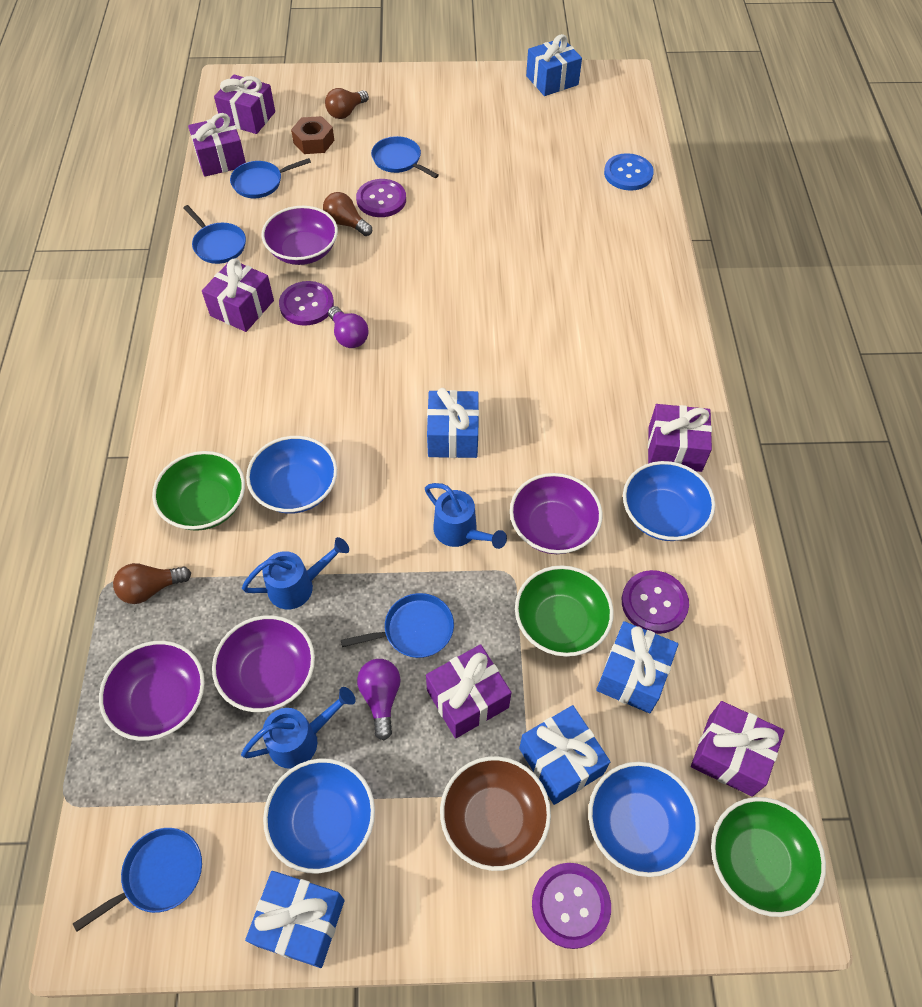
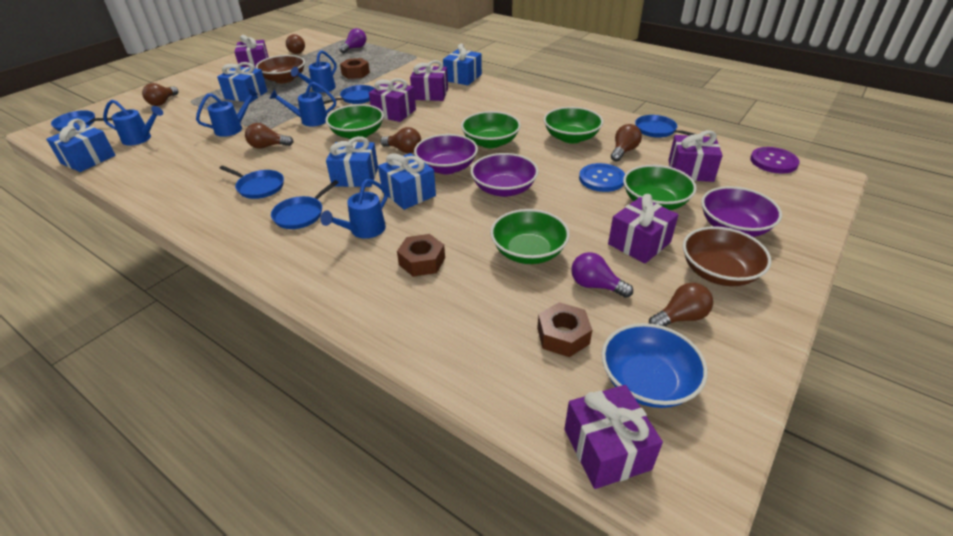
blue bowl: 4 -> 1
blue watering can: 3 -> 5
brown bowl: 1 -> 2
brown light bulb: 3 -> 6
brown nut: 1 -> 3
green bowl: 3 -> 5
purple bowl: 4 -> 3
purple button: 4 -> 1

